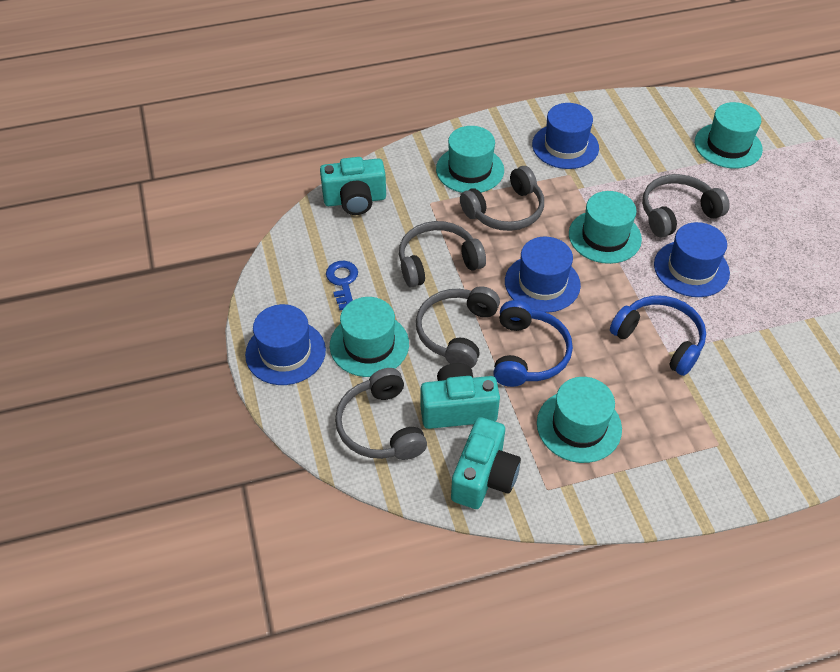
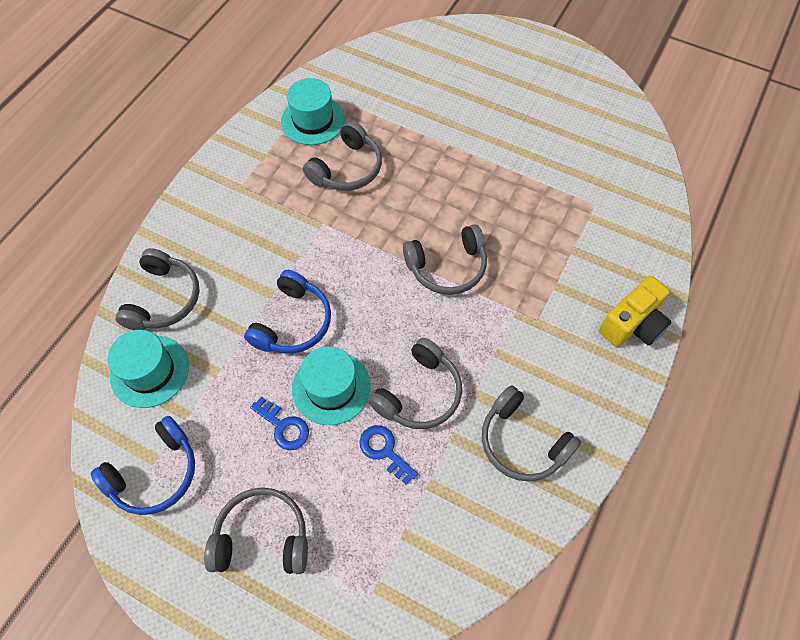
blue hat: 4 -> 0
blue key: 1 -> 2
grey headphones: 5 -> 6
turquoise camera: 3 -> 0
turquoise hat: 5 -> 3
yellow camera: 0 -> 1

